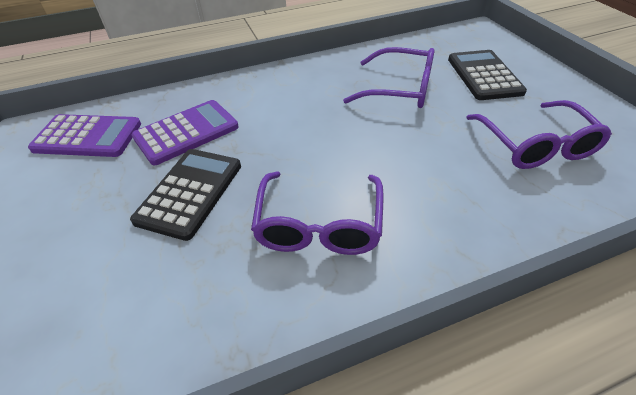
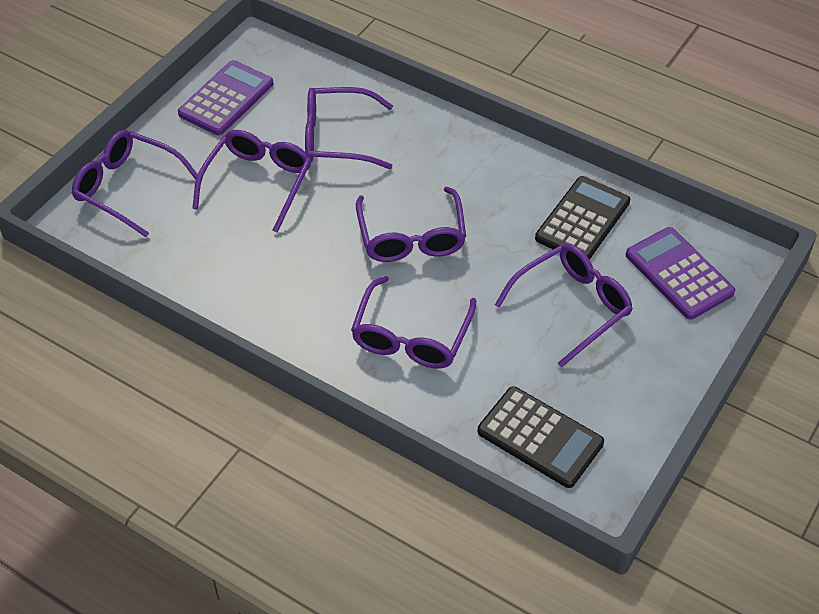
purple glasses: 3 -> 6

